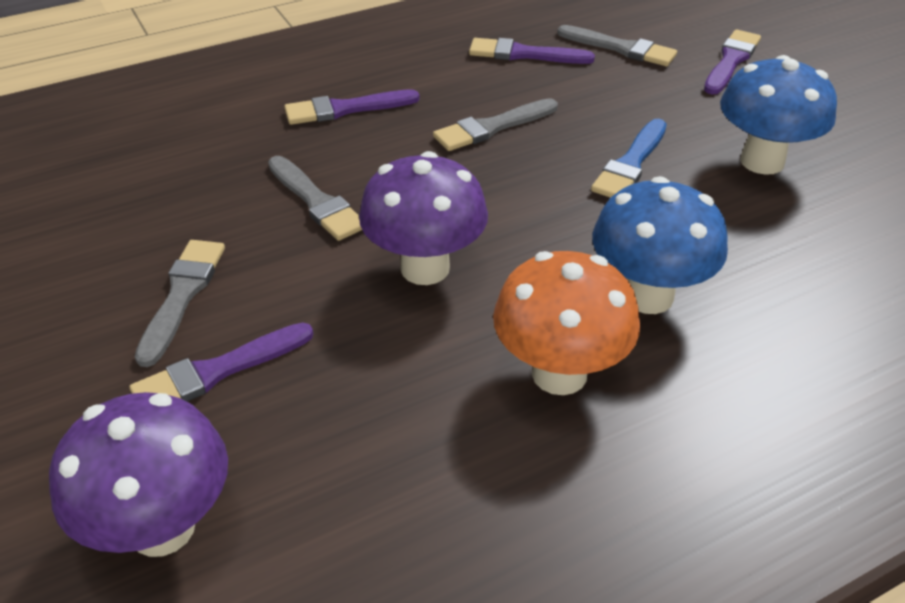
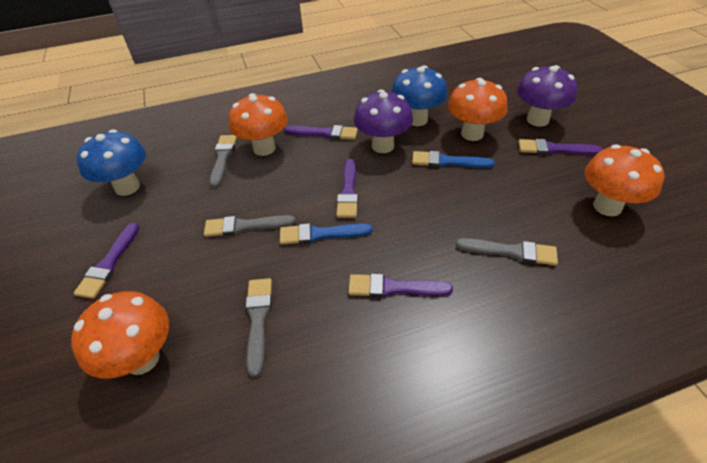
blue brush: 1 -> 2
orange mushroom: 1 -> 4
purple brush: 4 -> 5

